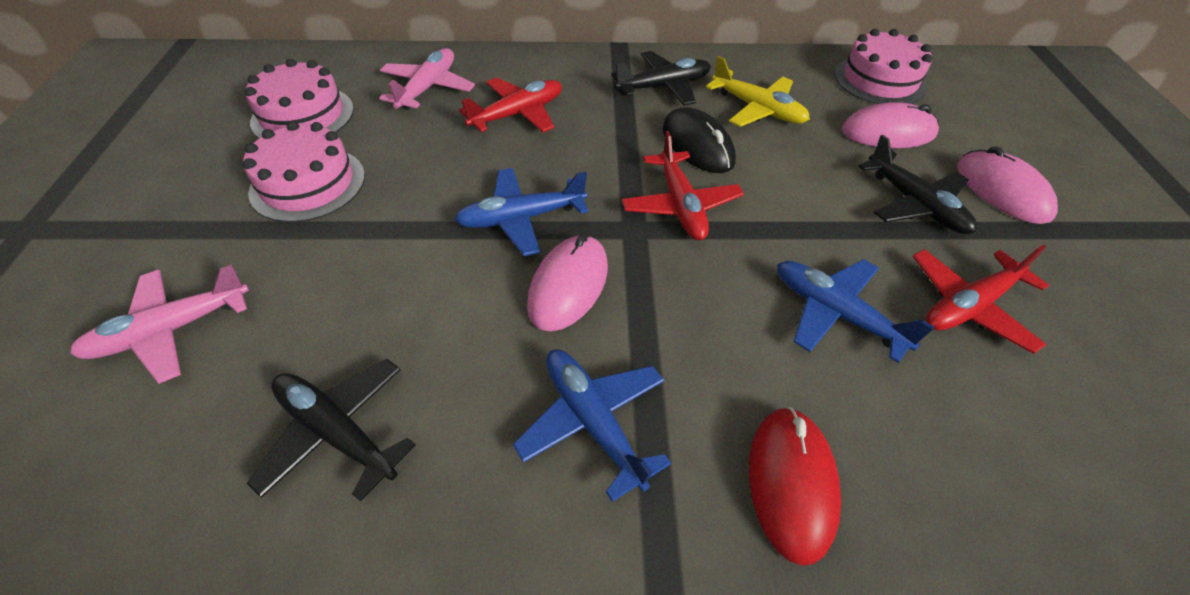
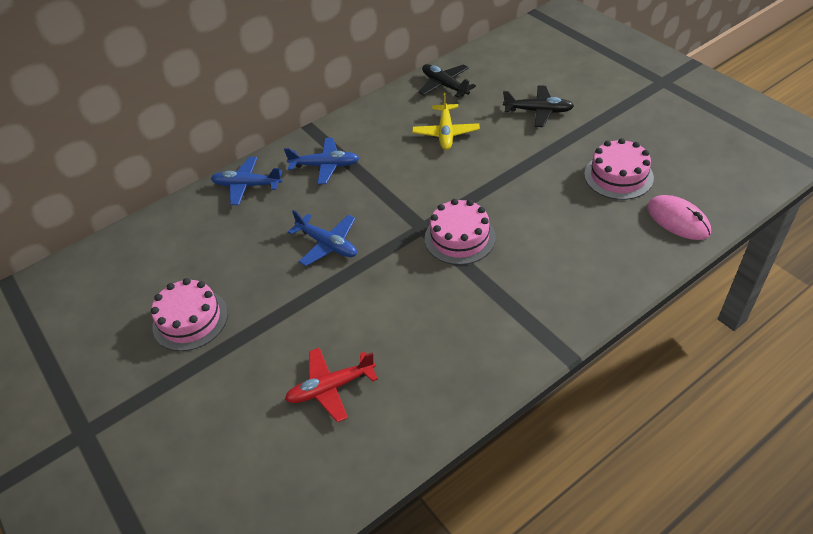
black mouse: 1 -> 0
black plane: 3 -> 2
pink mouse: 3 -> 1
pink plane: 2 -> 0
red mouse: 1 -> 0
red plane: 3 -> 1

